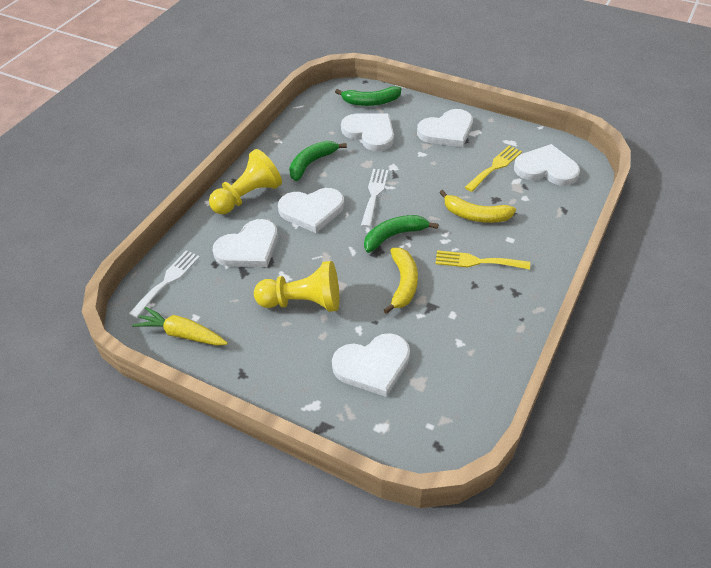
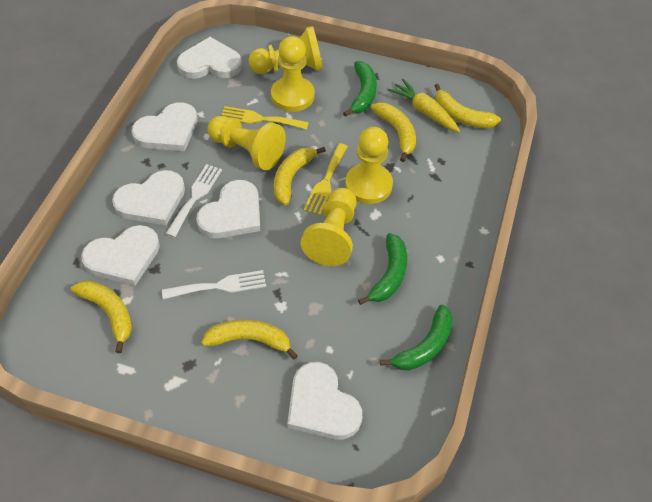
yellow banana: 2 -> 5
yellow pawn: 2 -> 5

